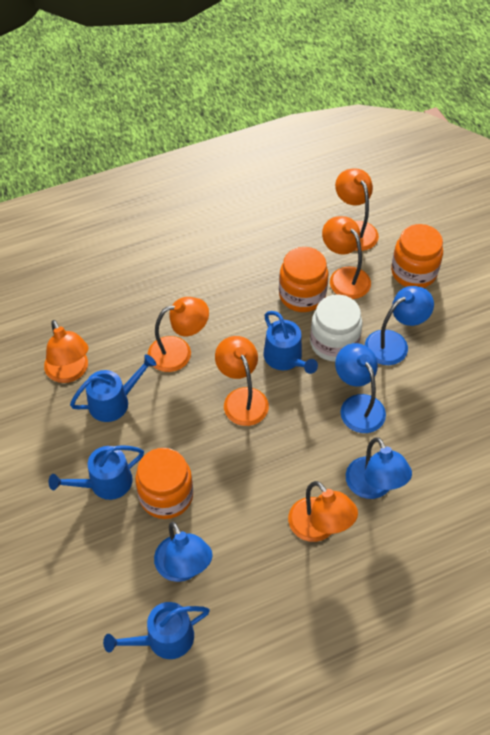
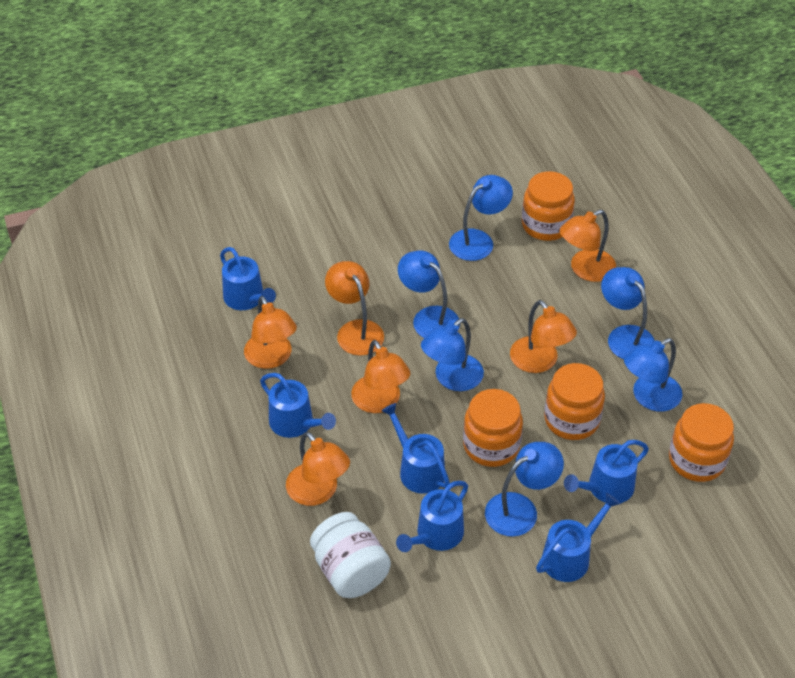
blue lamp: 4 -> 6
blue watering can: 4 -> 6
orange jar: 3 -> 4

